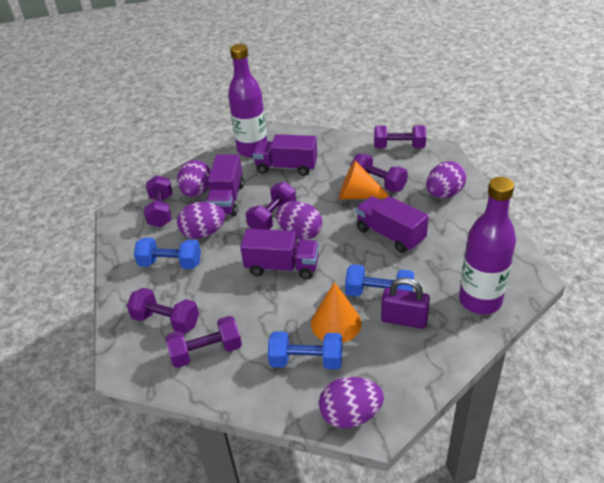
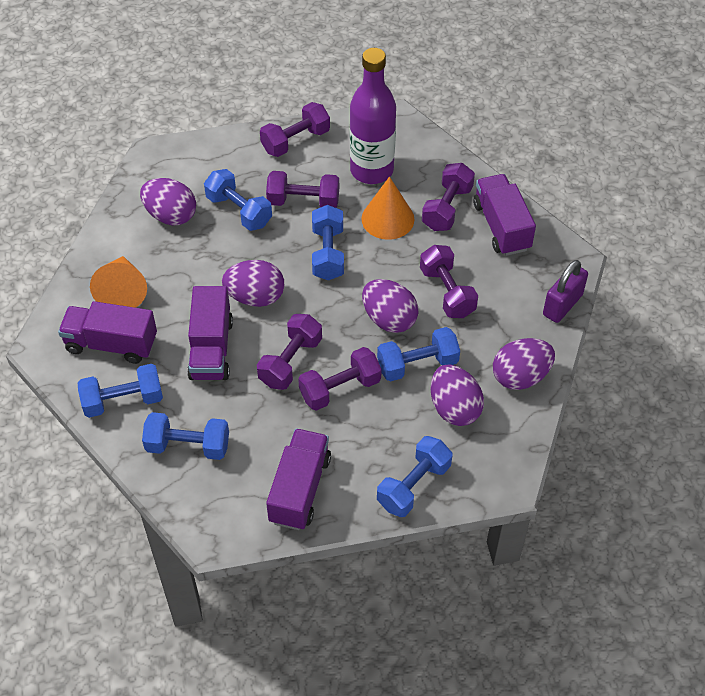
blue dumbbell: 3 -> 6
purple bottle: 2 -> 1

